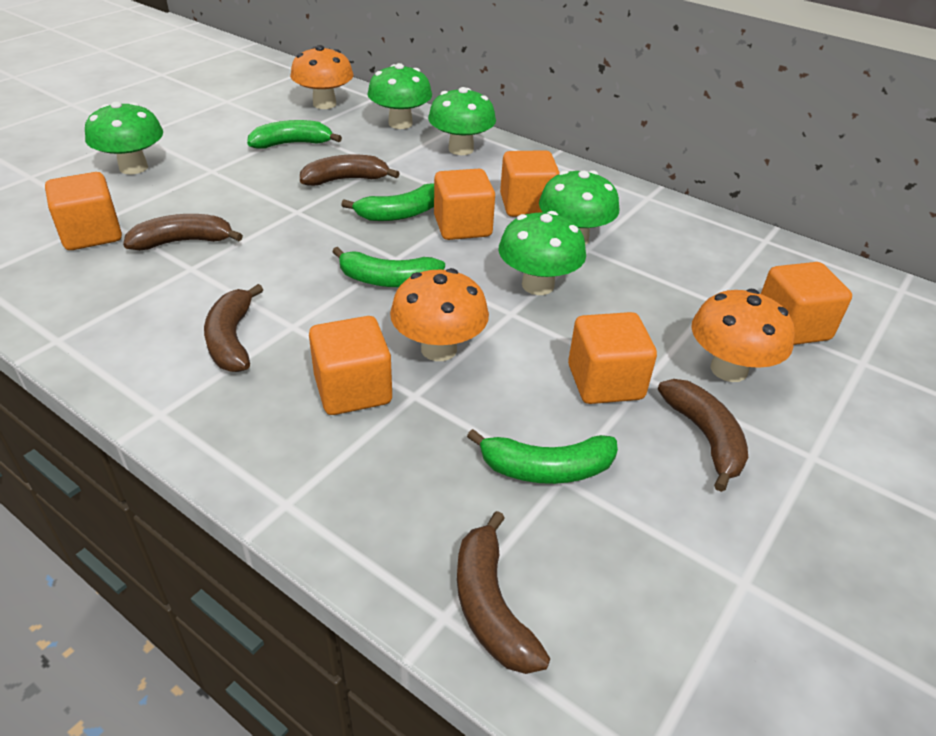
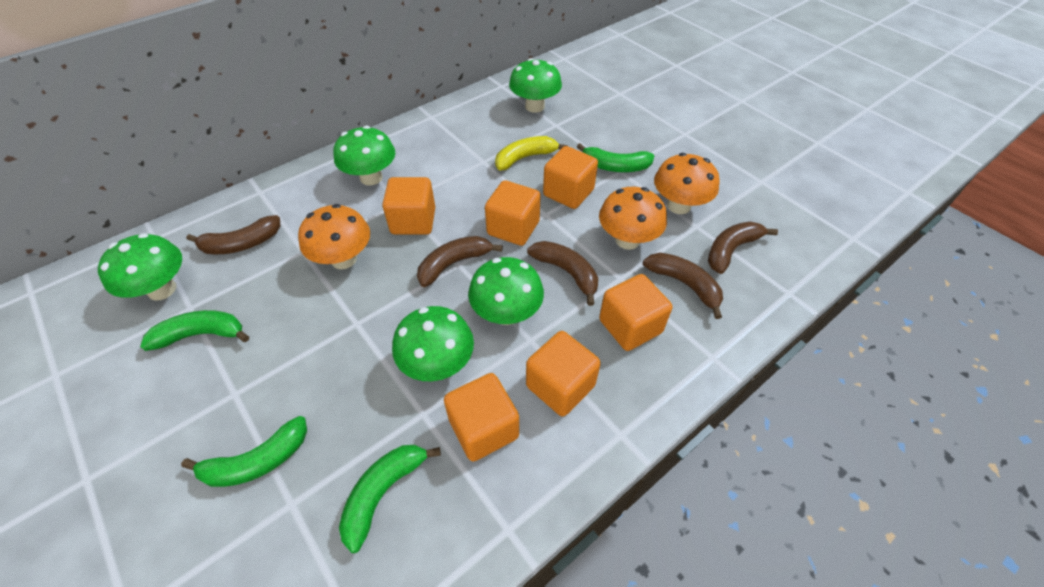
yellow banana: 0 -> 1

